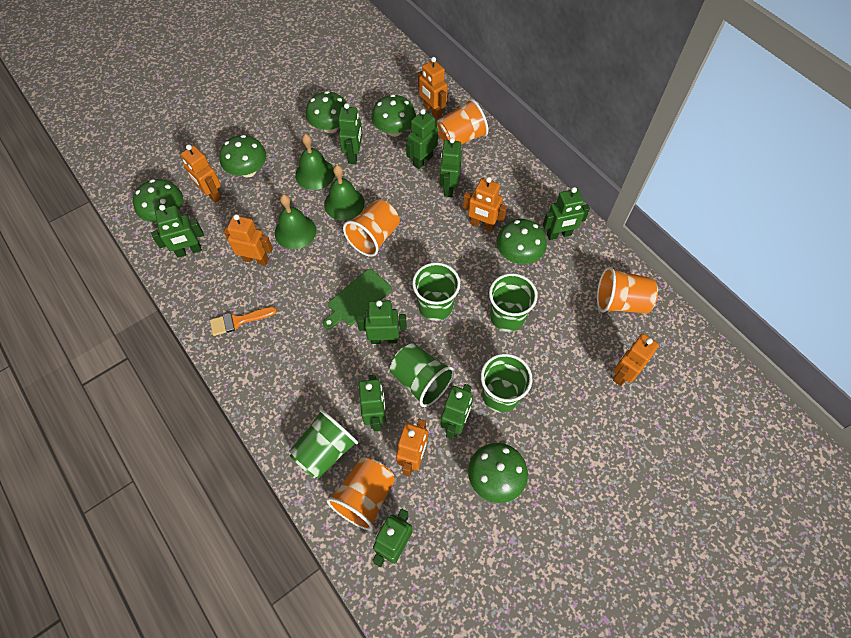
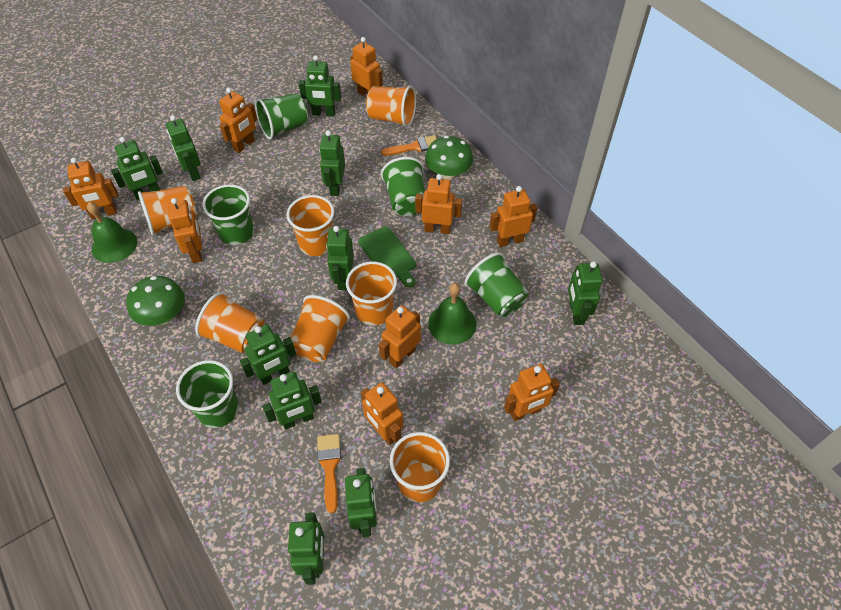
green bell: 3 -> 2
green mushroom: 6 -> 2
green robot: 9 -> 10
orange brush: 1 -> 2
orange cup: 4 -> 7
orange robot: 6 -> 9

